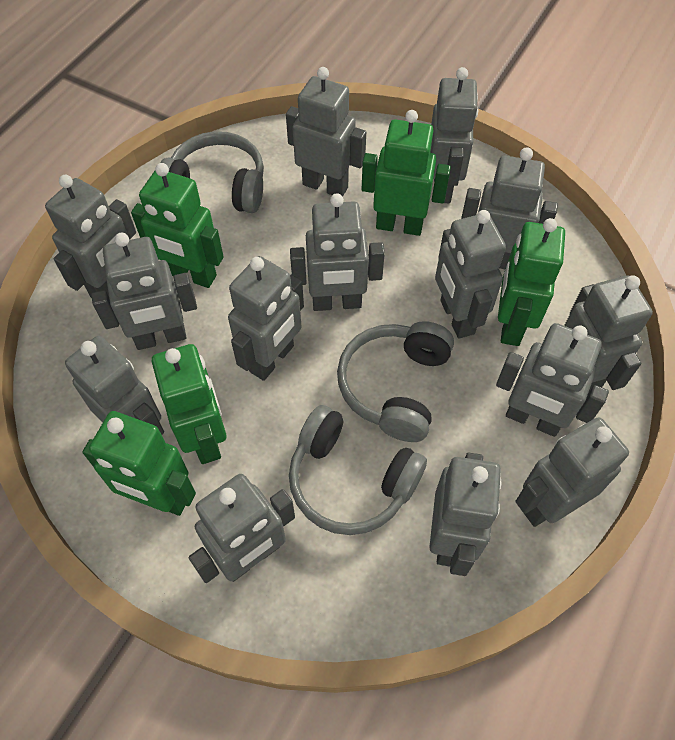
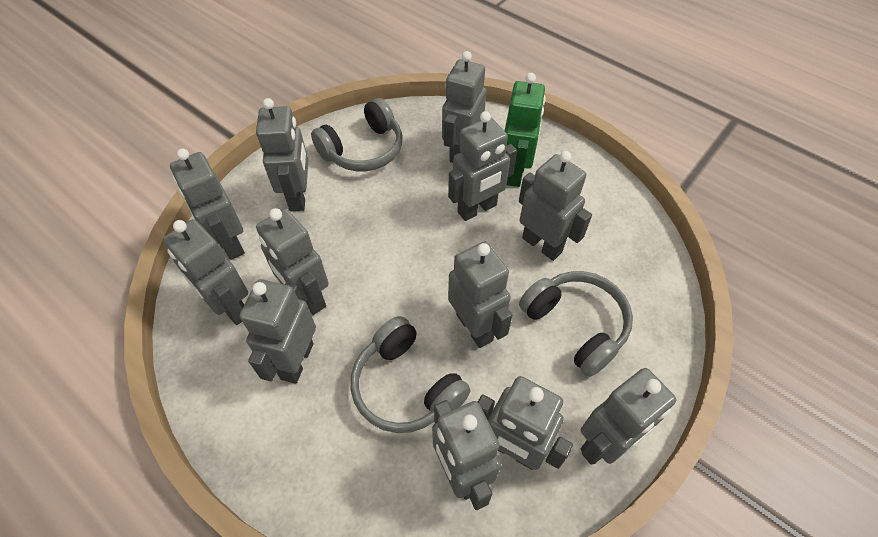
green robot: 5 -> 1
grey robot: 14 -> 12

